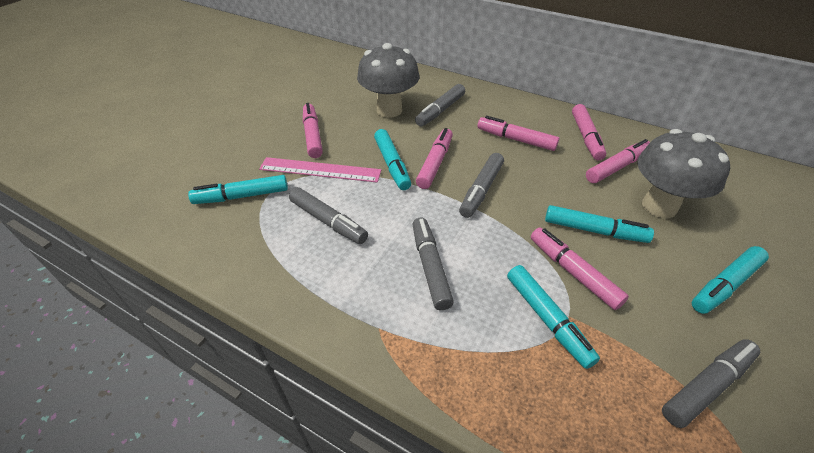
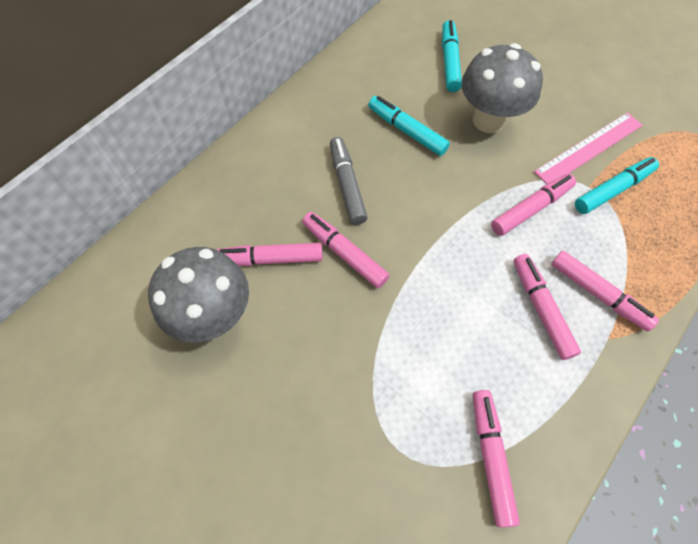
grey marker: 5 -> 1
turquoise marker: 5 -> 3

